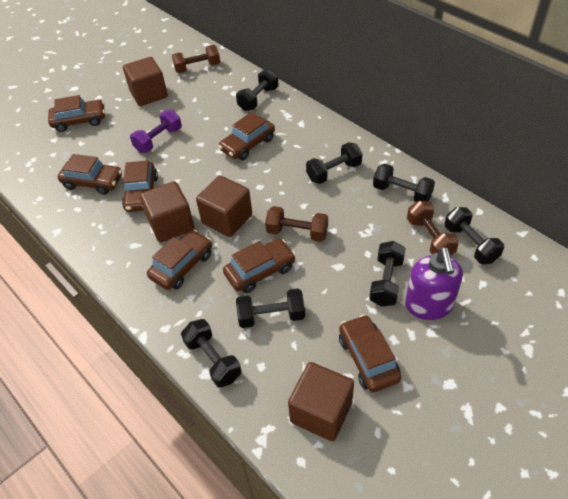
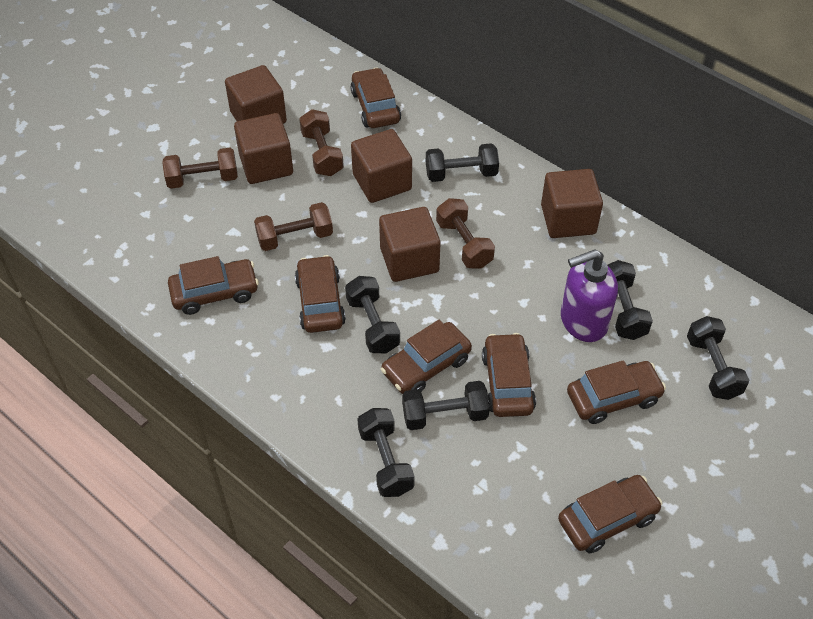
black dumbbell: 7 -> 6
brown cube: 4 -> 5
brown dumbbell: 3 -> 4
purple dumbbell: 1 -> 0

